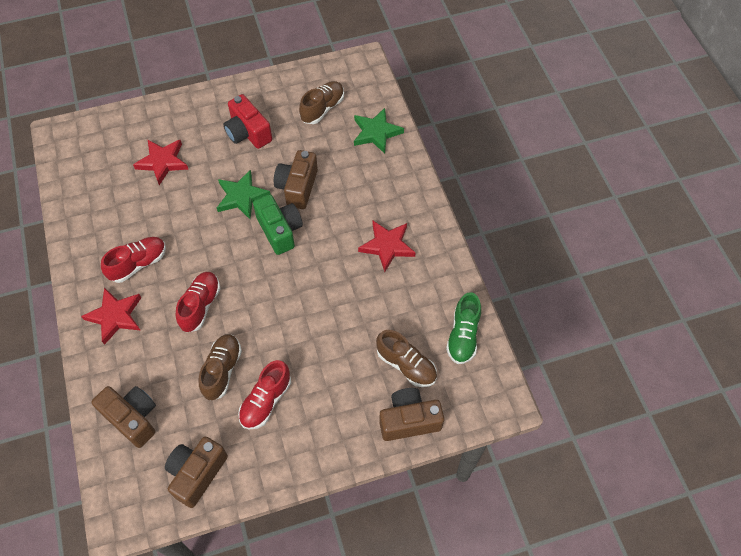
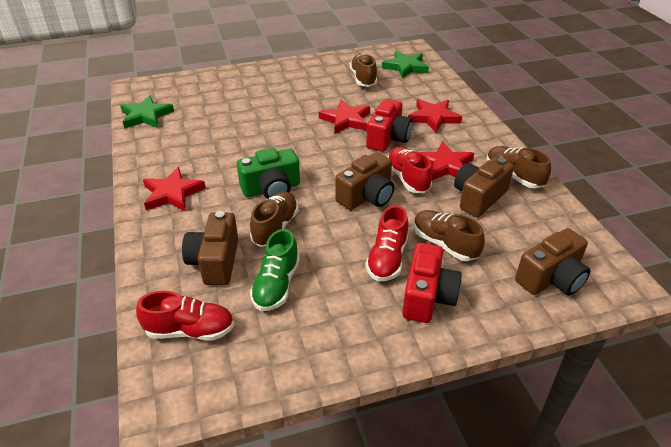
brown shoe: 3 -> 4
red camera: 1 -> 2
red star: 3 -> 4

